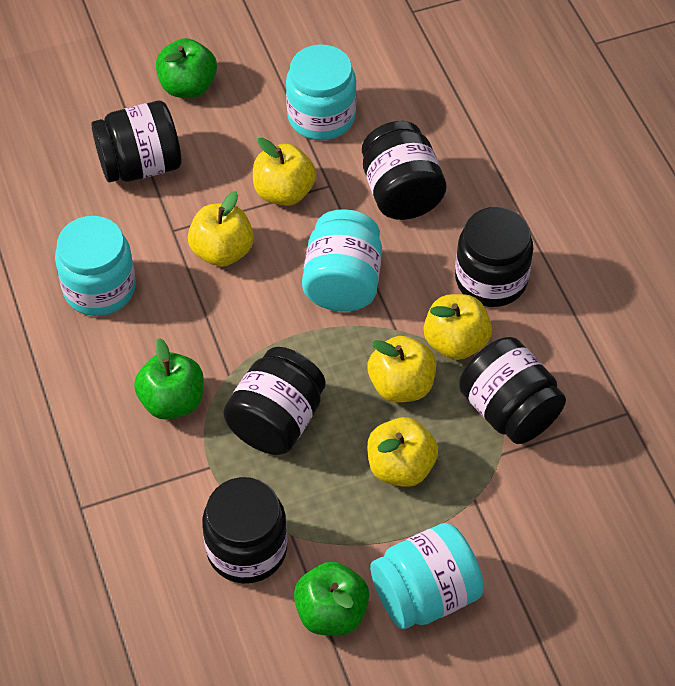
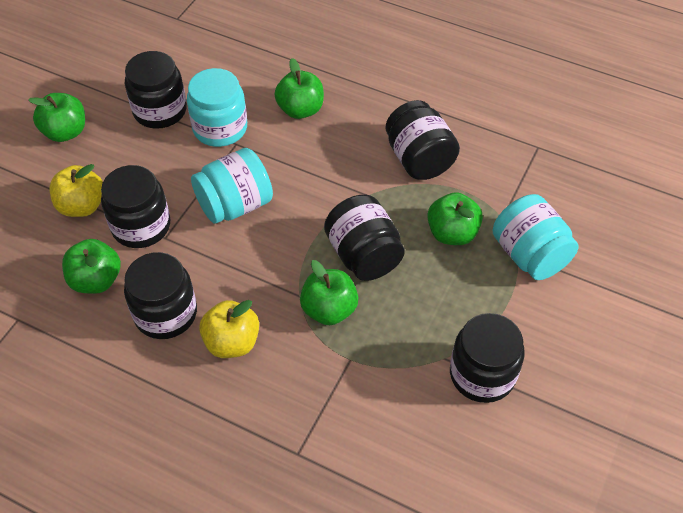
green apple: 3 -> 5
turquoise jar: 4 -> 3
yellow apple: 5 -> 2

